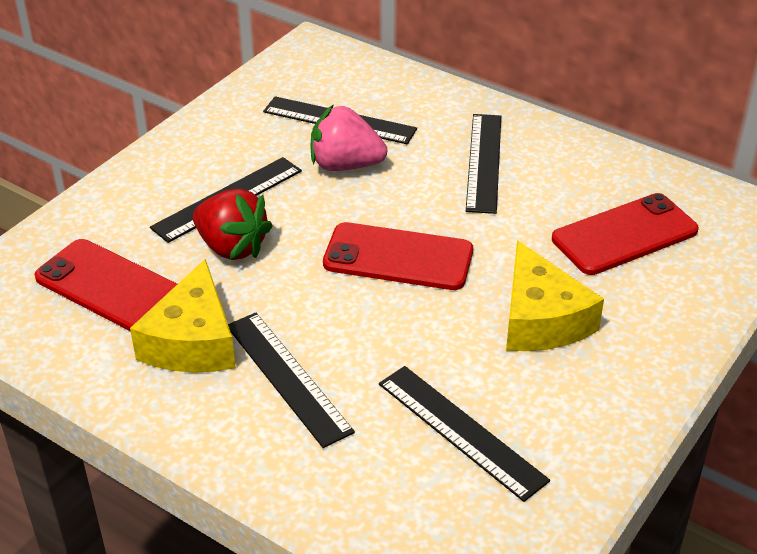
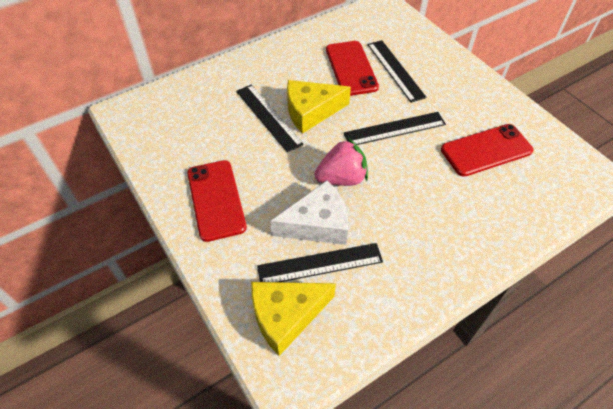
black ruler: 5 -> 4
red strawberry: 1 -> 0
white cheese: 0 -> 1

